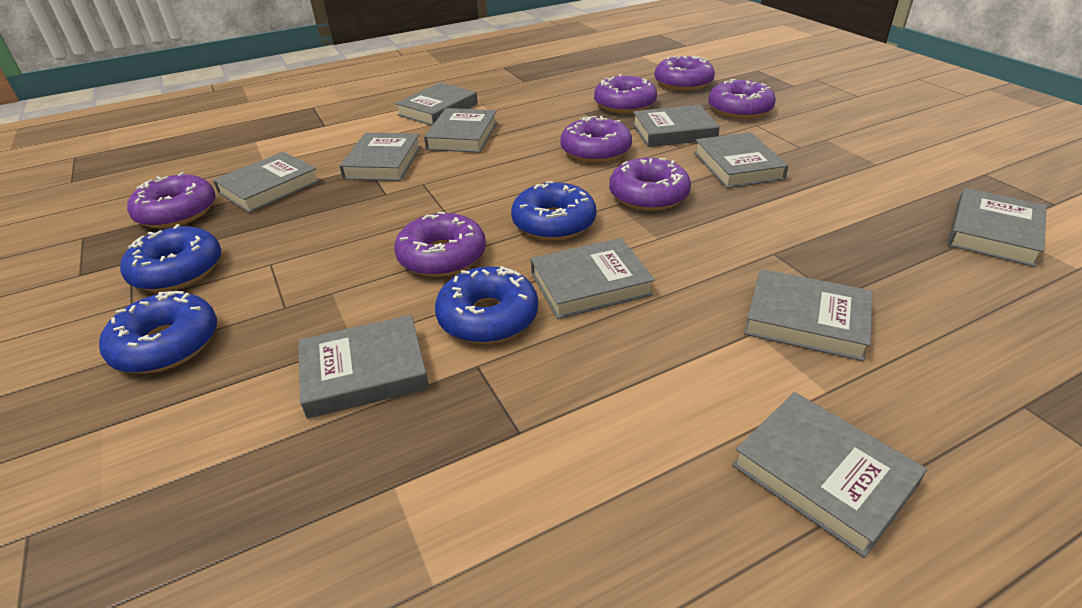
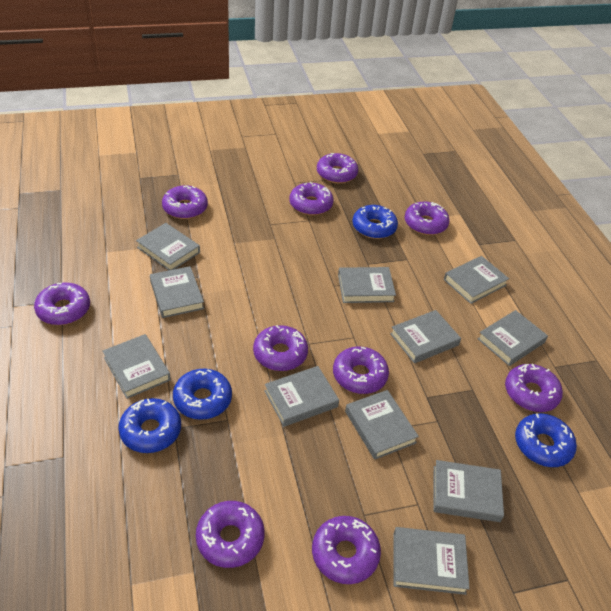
purple donut: 7 -> 10

